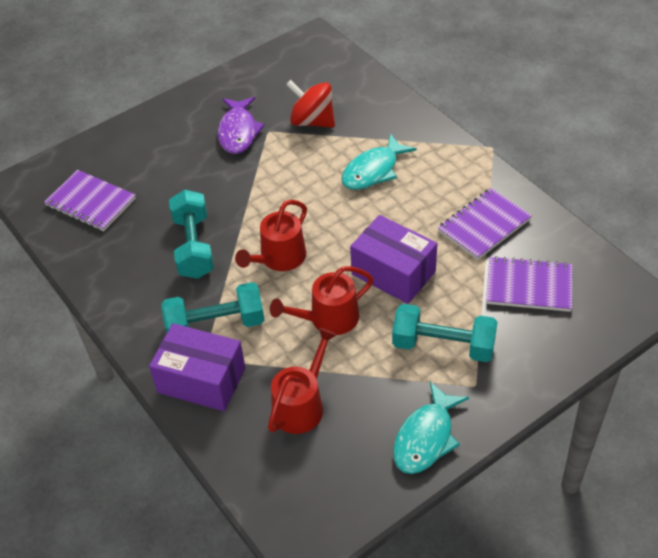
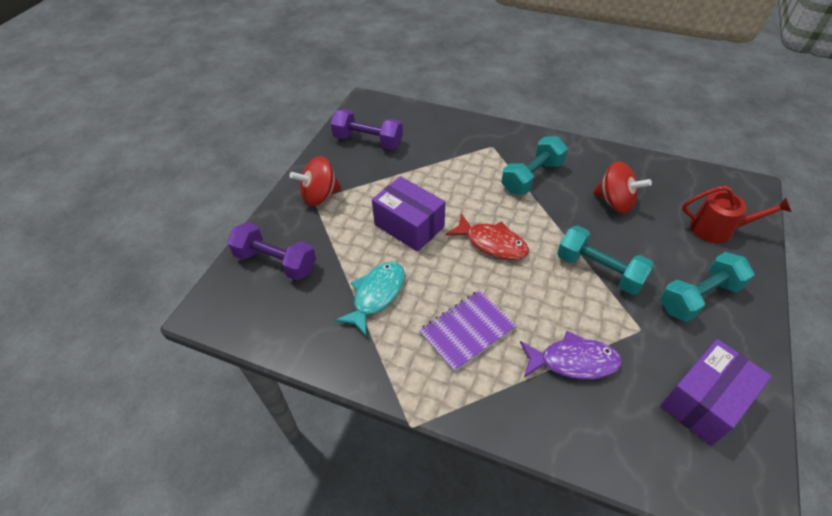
purple dumbbell: 0 -> 2
purple notebook: 3 -> 1
red fish: 0 -> 1
red spinning top: 1 -> 2
red watering can: 3 -> 1
turquoise fish: 2 -> 1

